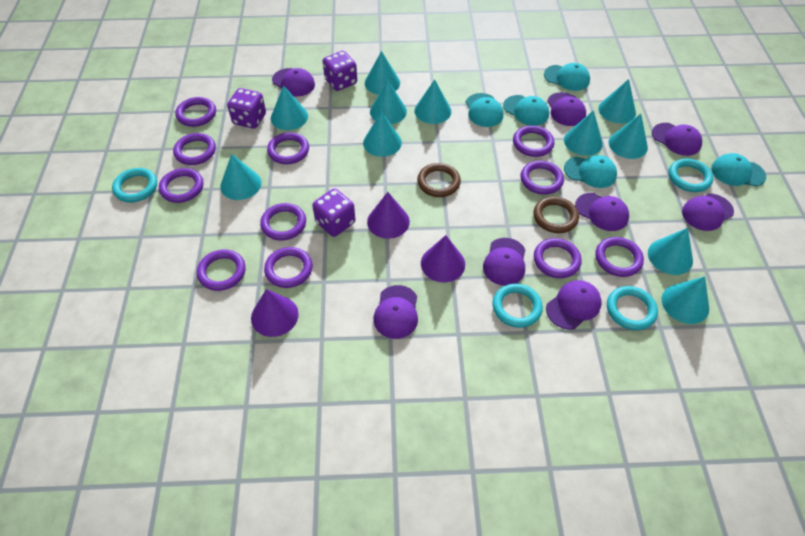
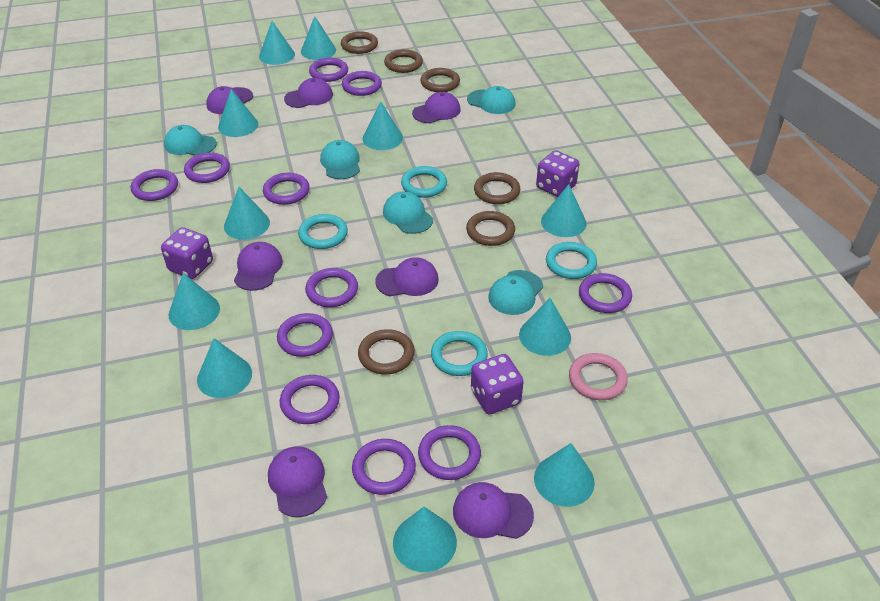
brown ring: 2 -> 6
pink ring: 0 -> 1
purple cap: 8 -> 7
purple cone: 3 -> 0

